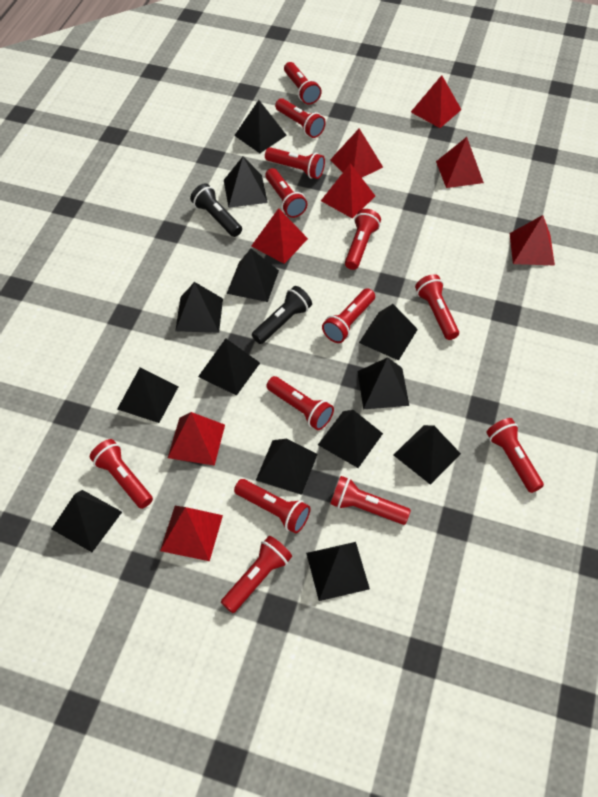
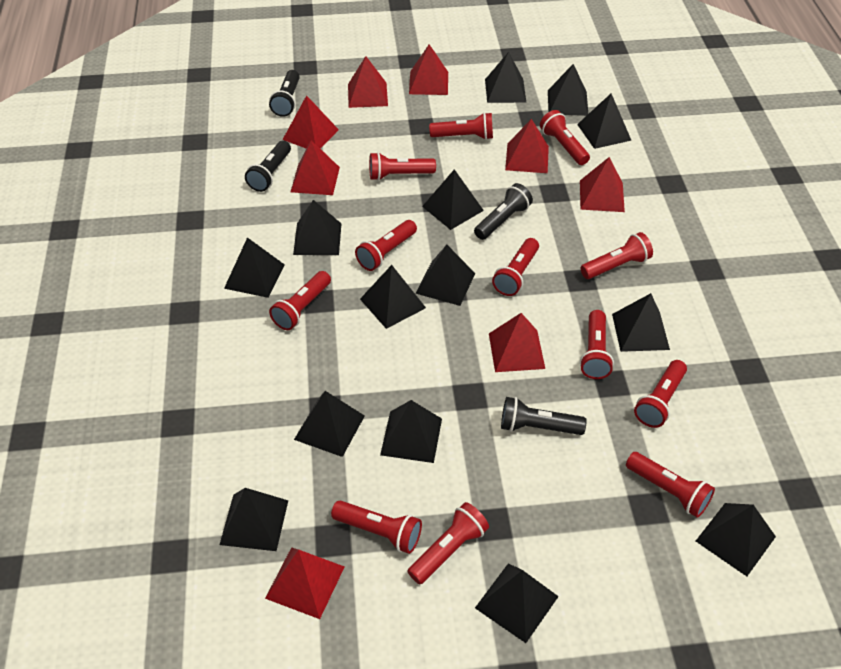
black flashlight: 2 -> 4
black pyramid: 13 -> 14
red flashlight: 13 -> 12

